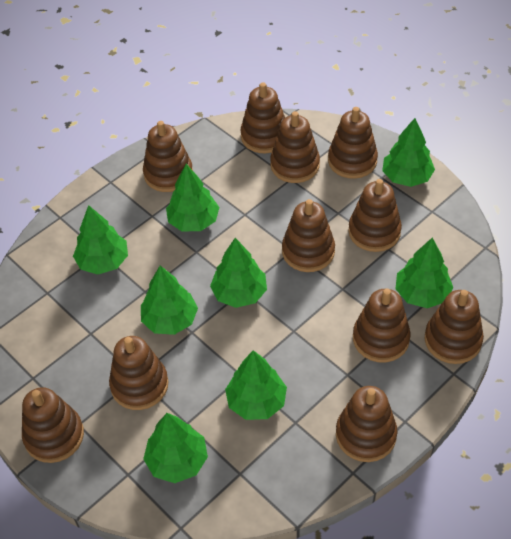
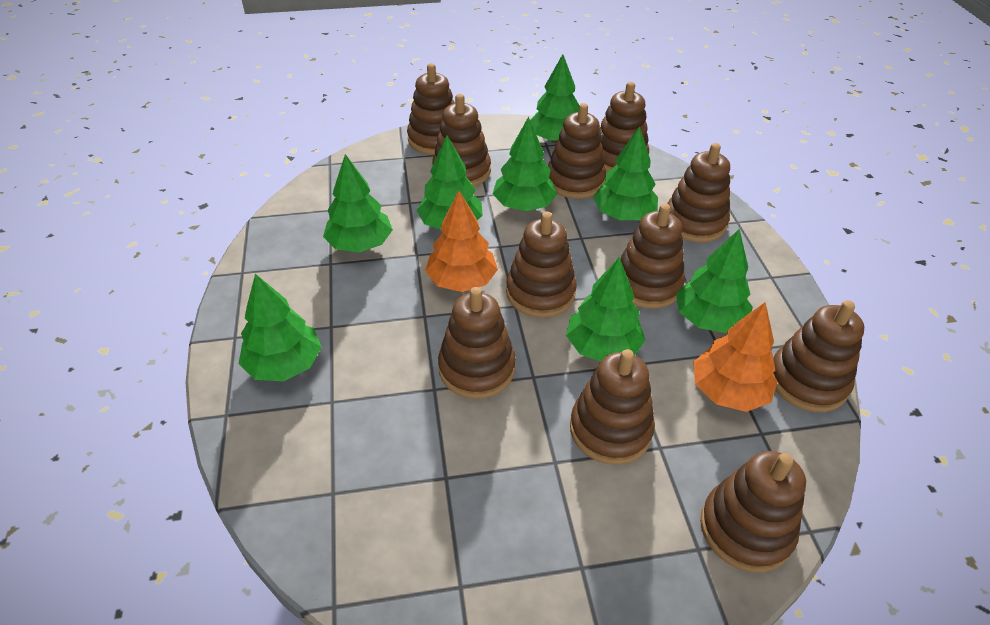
orange tree: 0 -> 2

